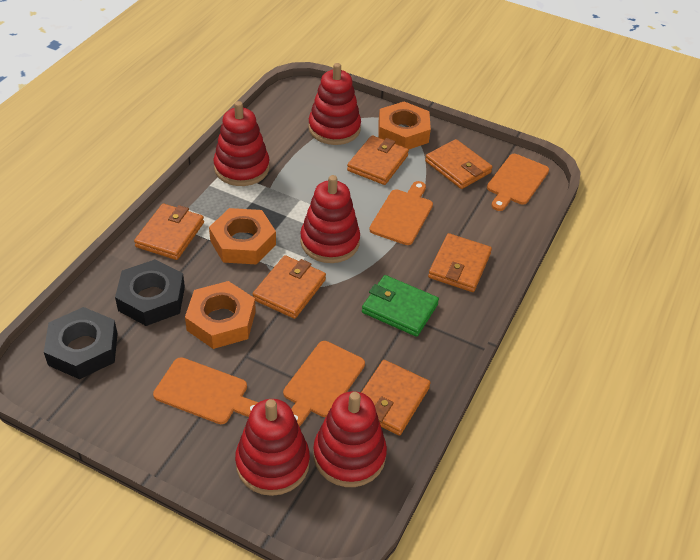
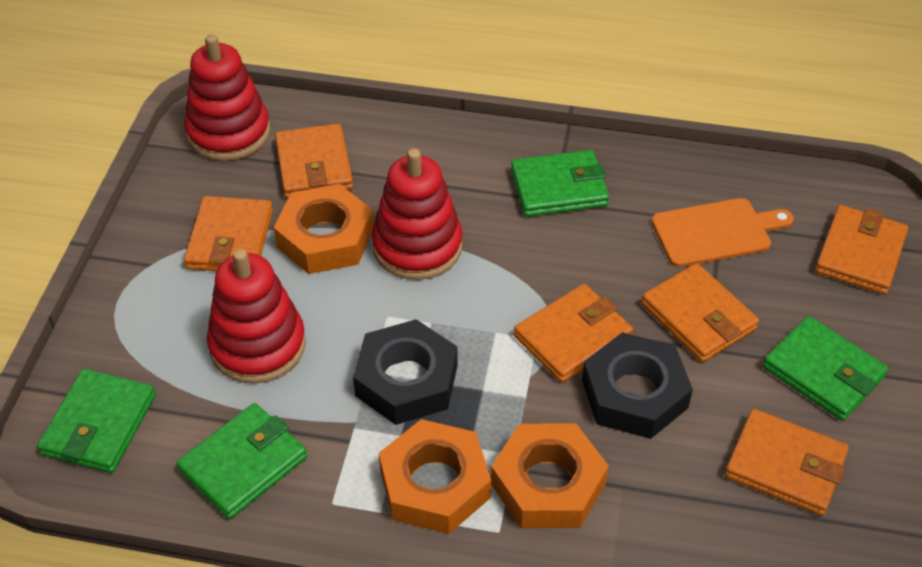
green wallet: 1 -> 4
orange cutting board: 4 -> 1
red stacking toy: 5 -> 3

